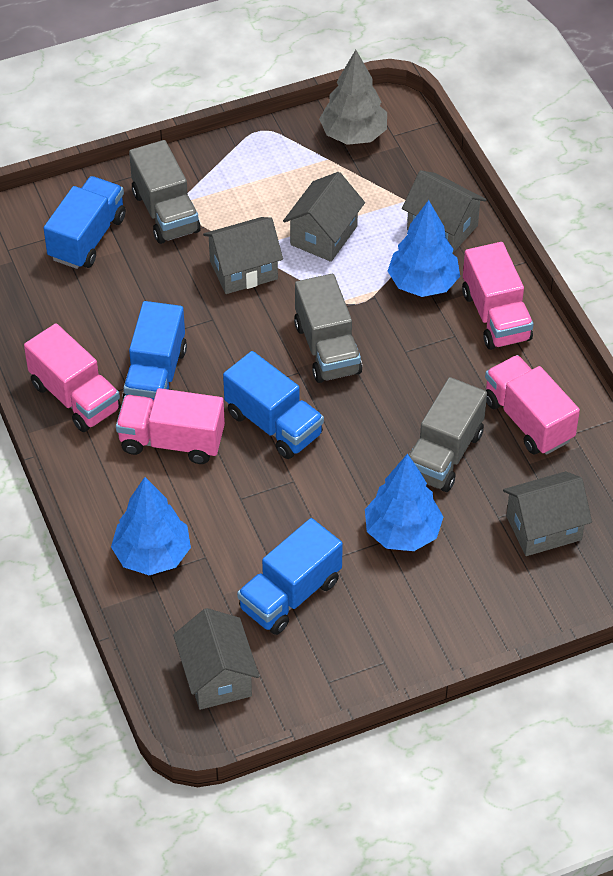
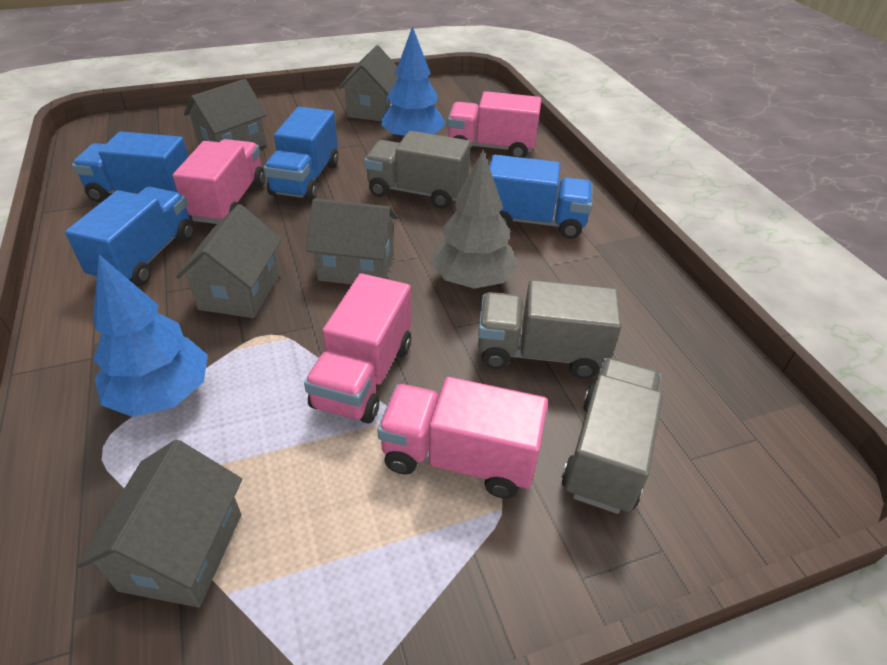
blue tree: 3 -> 2

